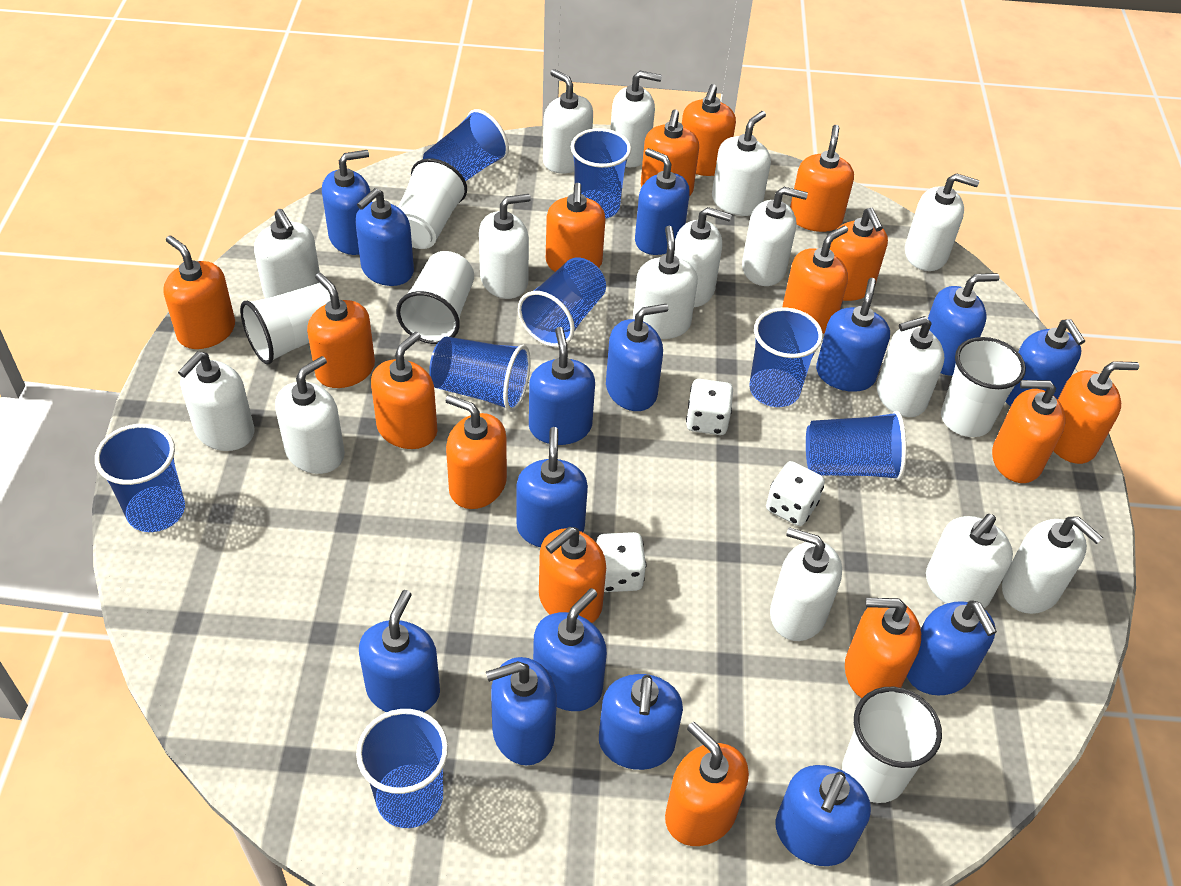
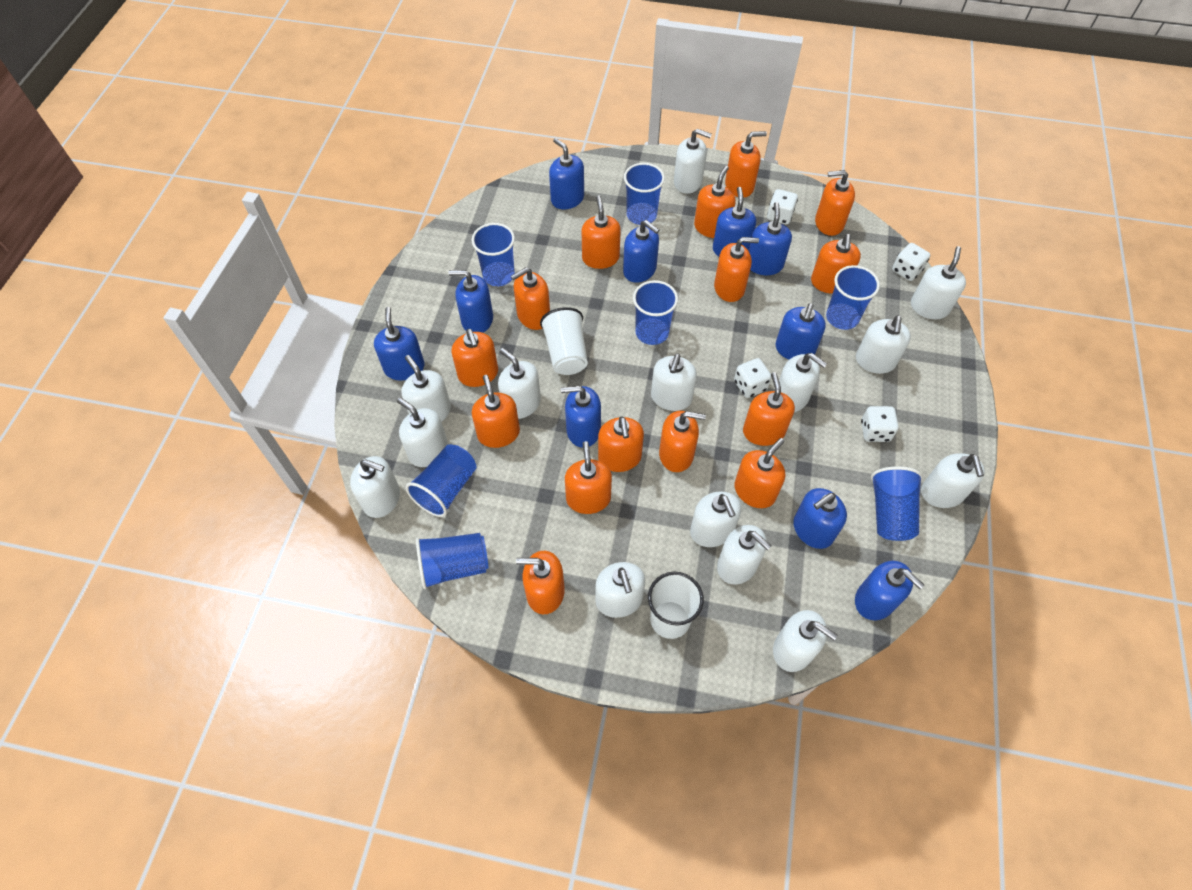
blue cup: 8 -> 7
blue soap dispenser: 15 -> 10
white cup: 5 -> 2
white dice: 3 -> 4
white soap dispenser: 15 -> 14

